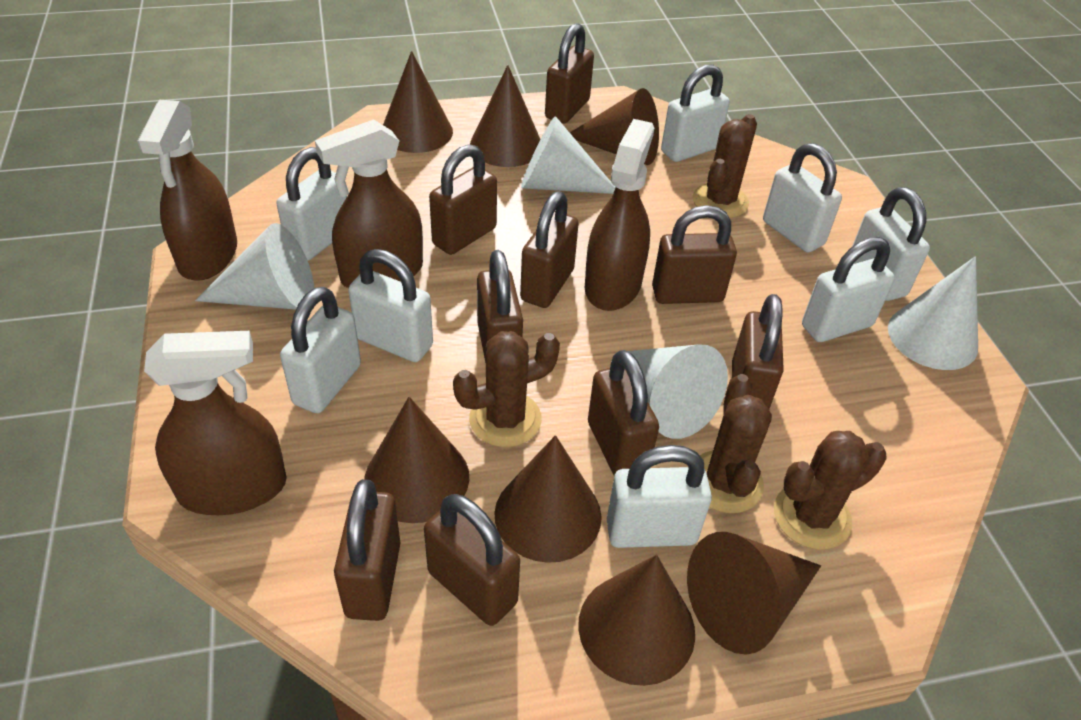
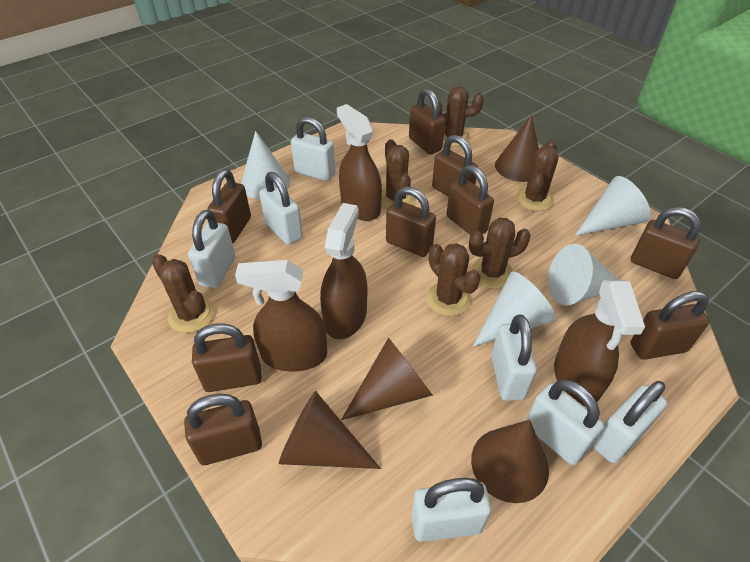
brown cactus: 4 -> 6
brown cone: 7 -> 4
white padlock: 8 -> 7

